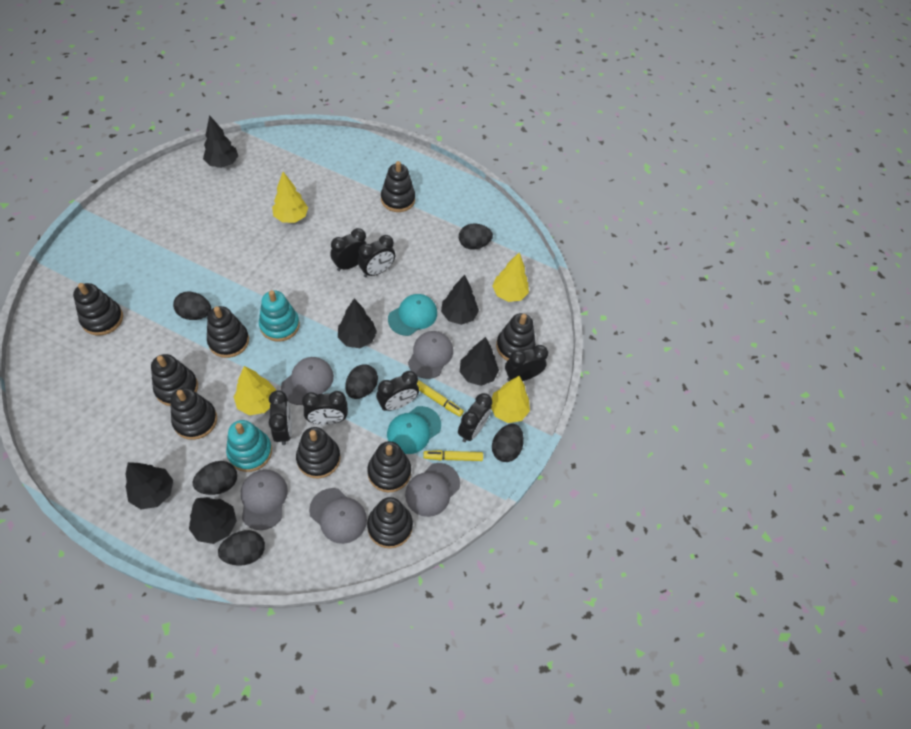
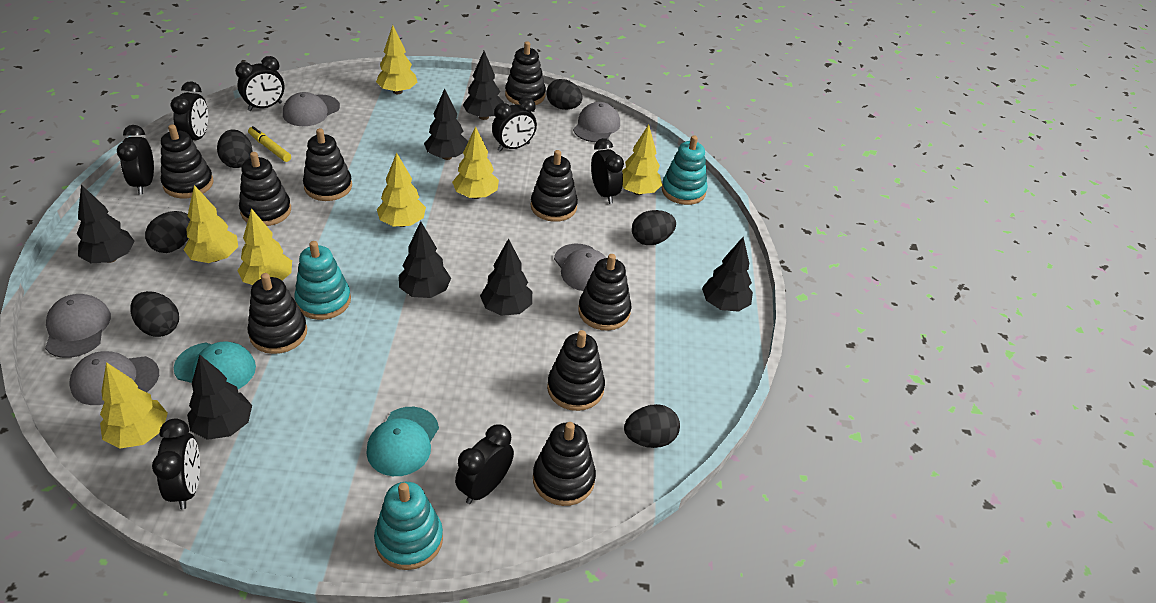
black tree: 6 -> 7
turquoise stacking toy: 2 -> 3
yellow marker: 2 -> 1
yellow tree: 4 -> 7

